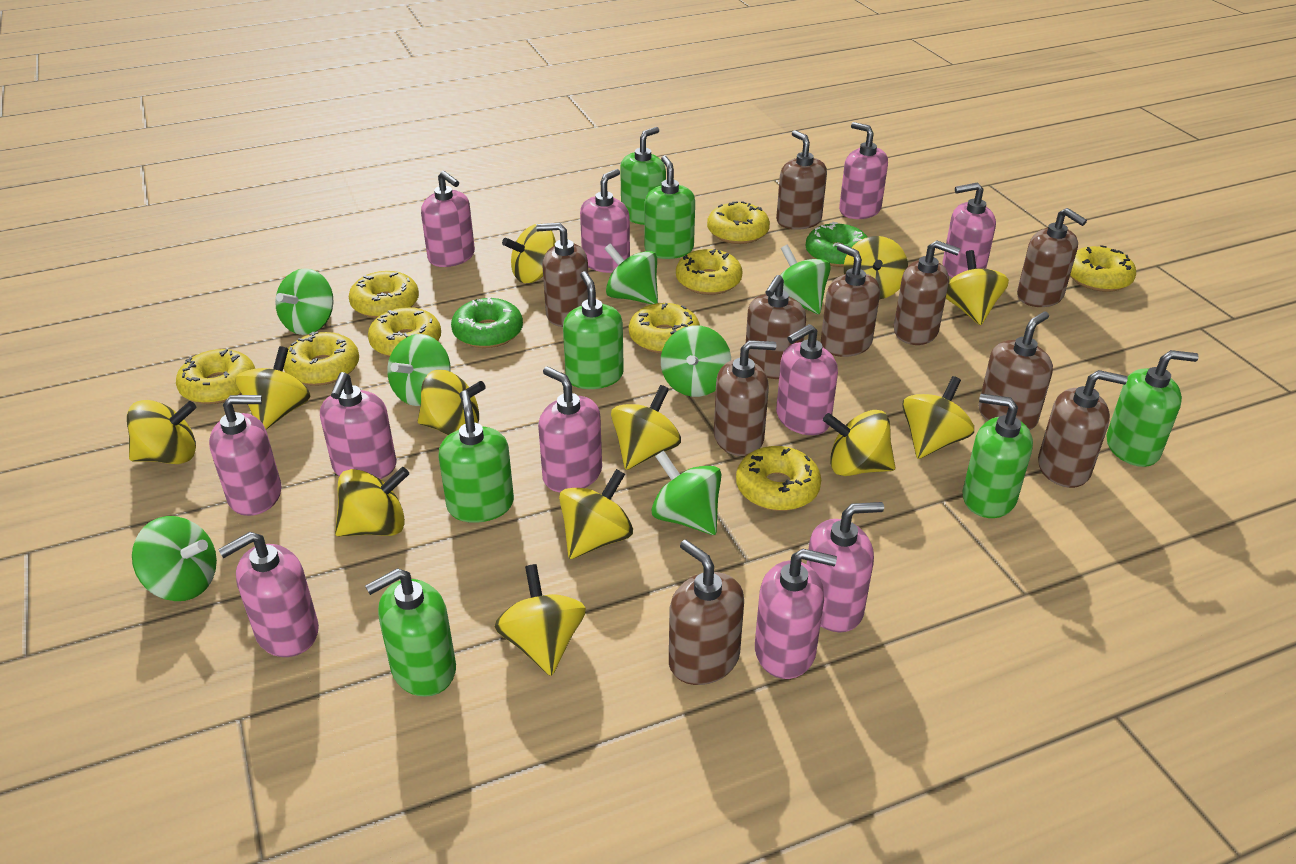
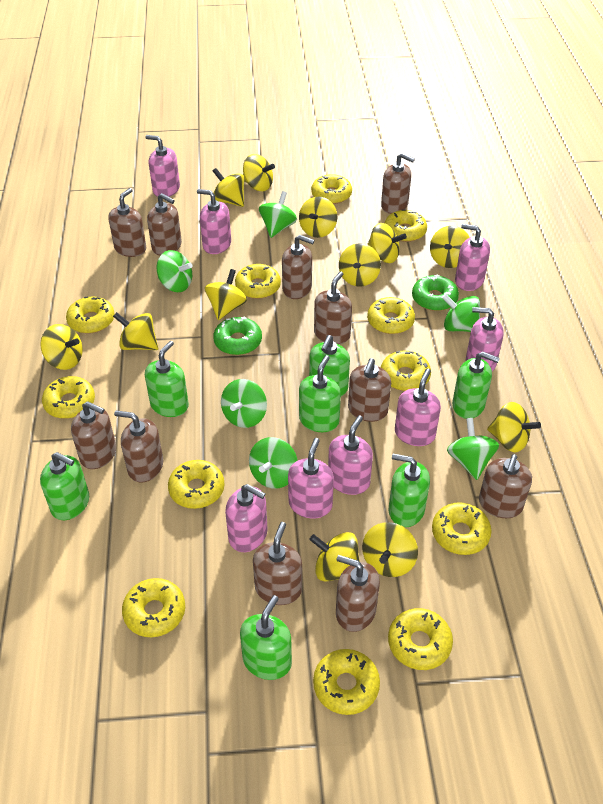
brown soap dispenser: 10 -> 11
green spinning top: 7 -> 6
pink soap dispenser: 11 -> 8
yellow donut: 9 -> 12

